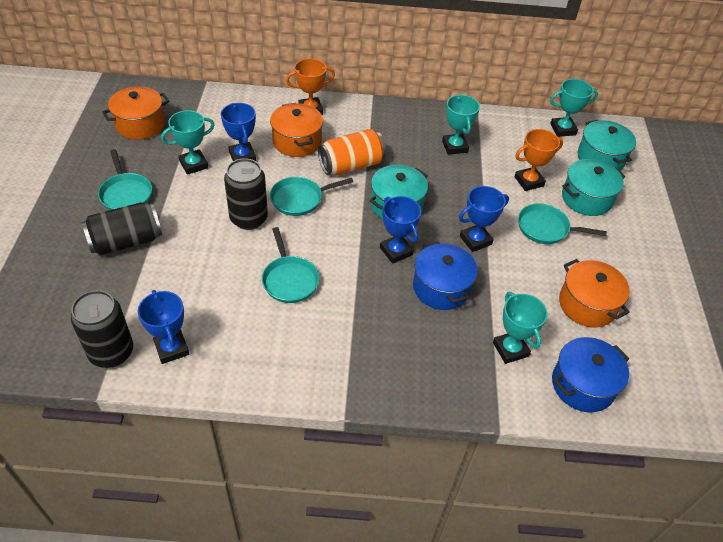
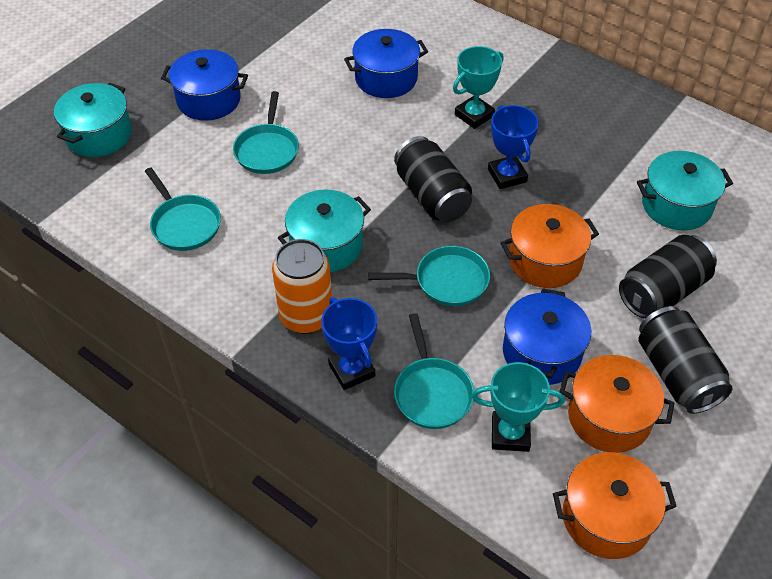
blue pot: 2 -> 3
blue trophy: 4 -> 2
orange trophy: 2 -> 0
turquoise trophy: 4 -> 2

